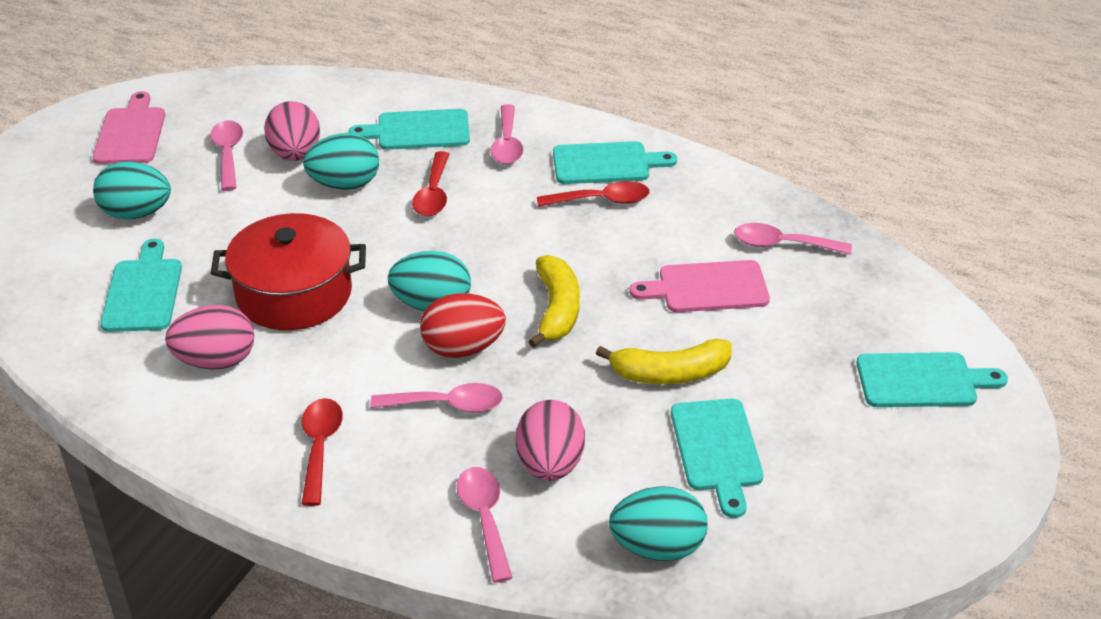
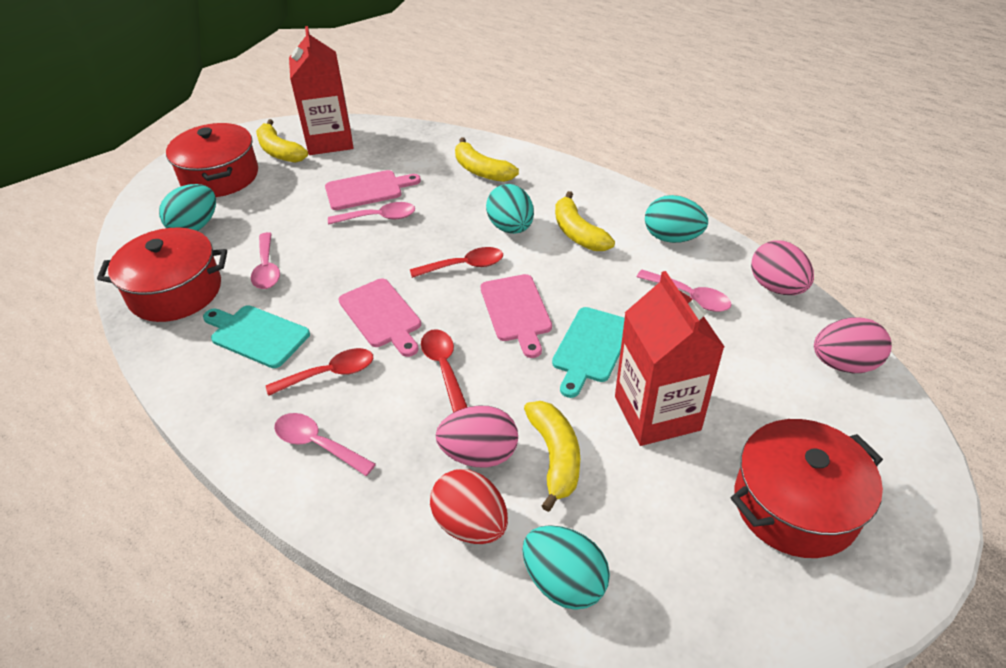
pink cutting board: 2 -> 3
pink spoon: 5 -> 4
red carton: 0 -> 2
red pot: 1 -> 3
turquoise cutting board: 5 -> 2
yellow banana: 2 -> 4

